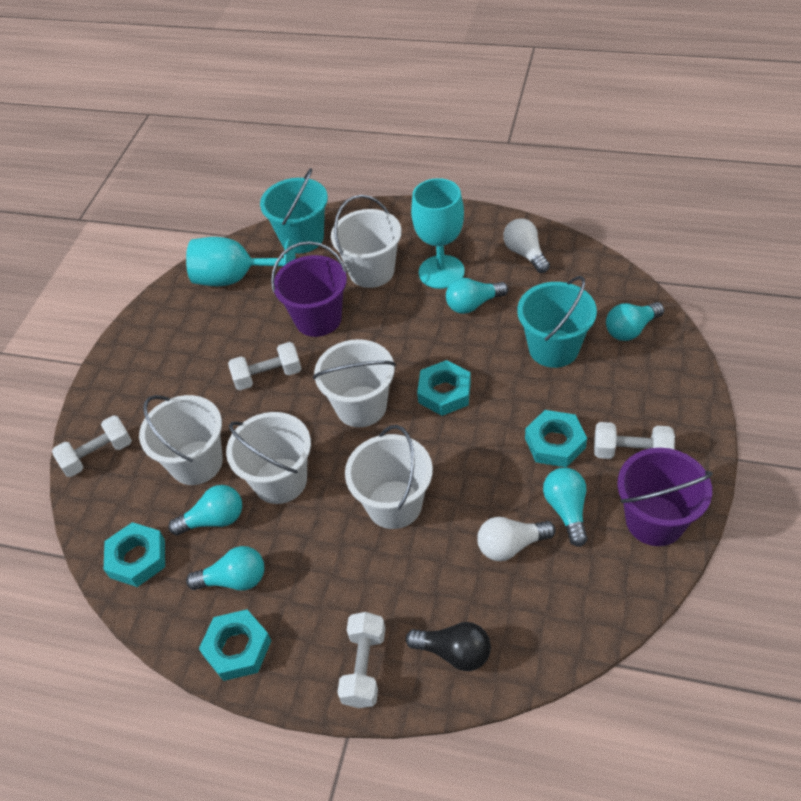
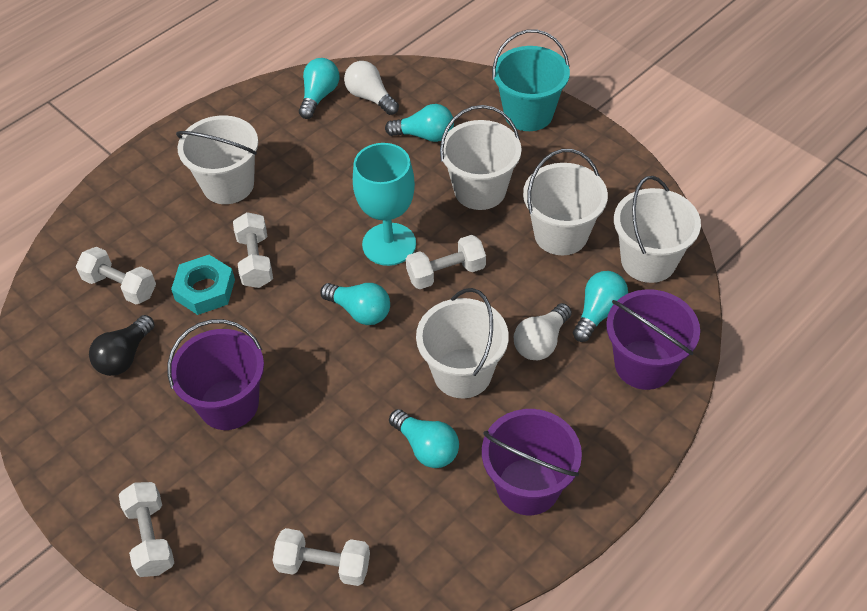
purple bucket: 2 -> 3
turquoise bucket: 2 -> 1
turquoise goblet: 2 -> 1
turquoise nut: 4 -> 1
white dumbbell: 4 -> 5

